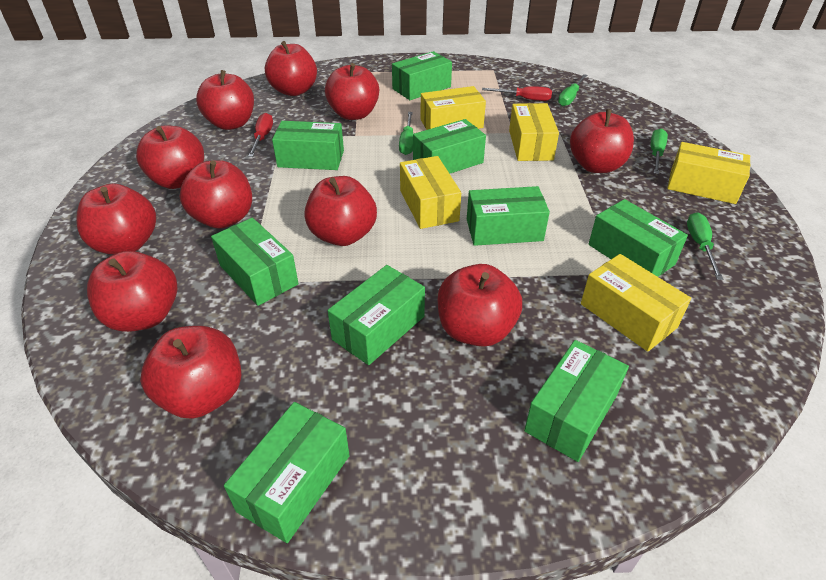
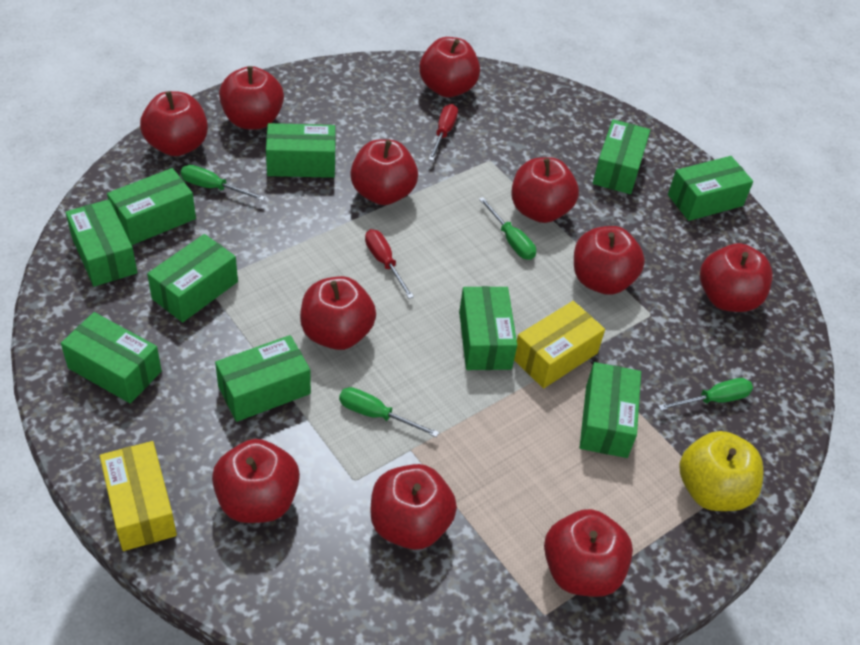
green box: 9 -> 10
yellow apple: 0 -> 1
yellow box: 5 -> 2

